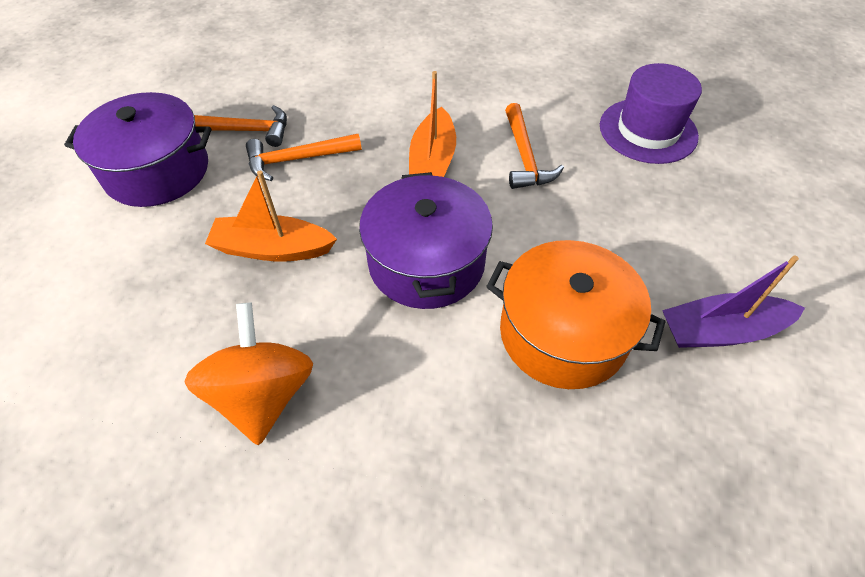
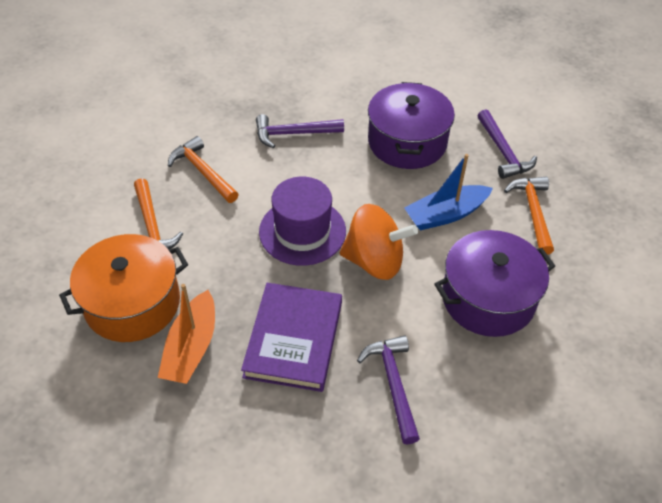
blue boat: 0 -> 1
orange boat: 2 -> 1
purple boat: 1 -> 0
purple book: 0 -> 1
purple hammer: 0 -> 3

